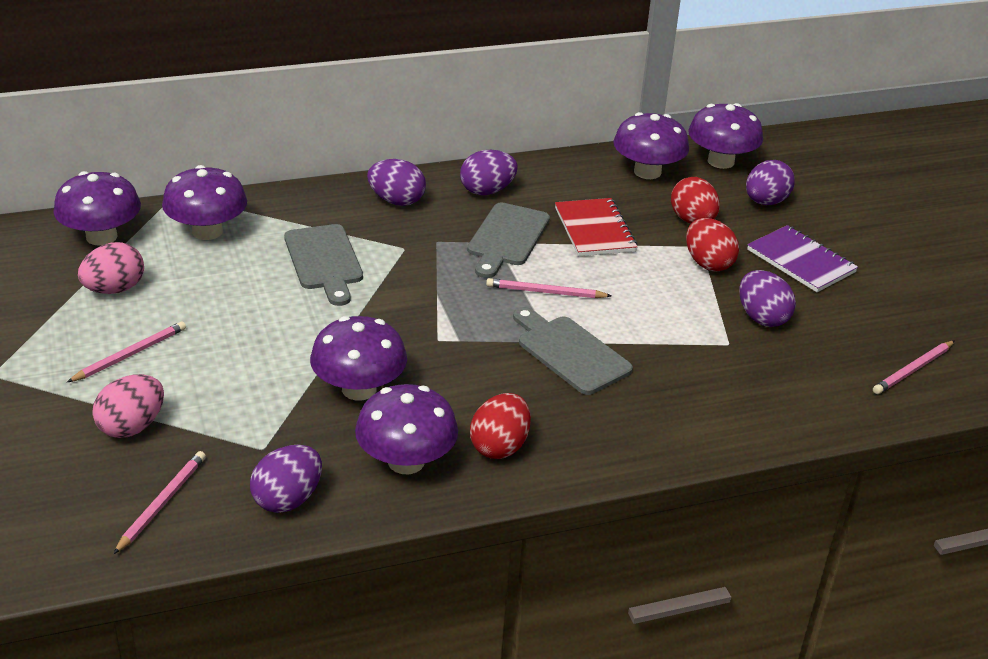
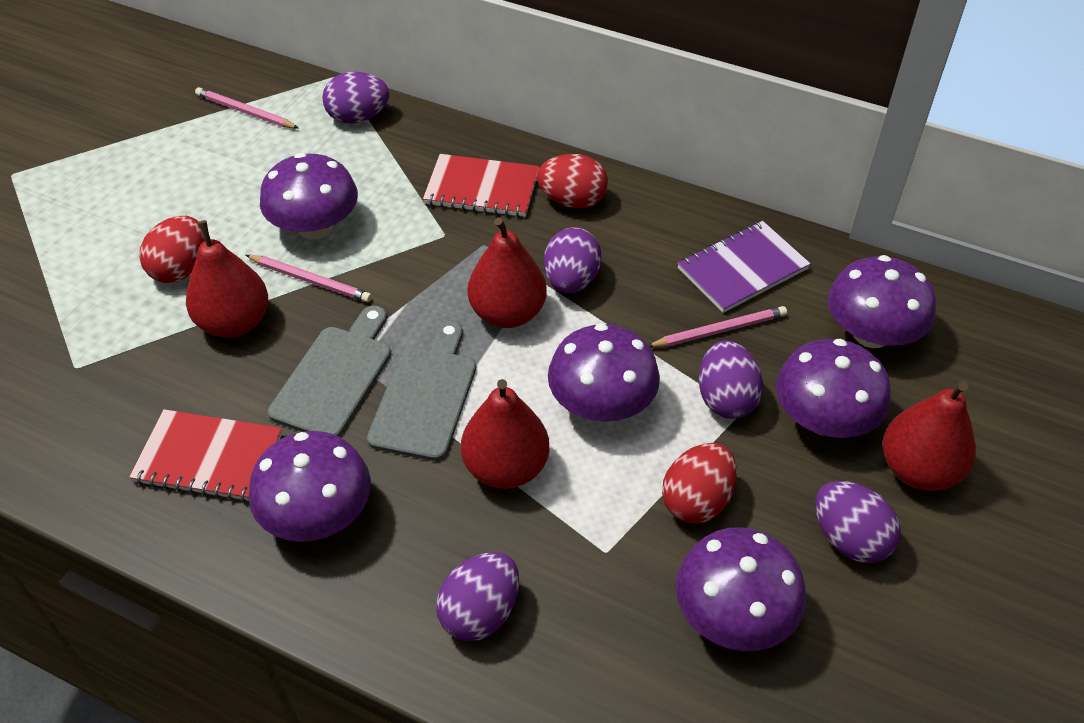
grey cutting board: 3 -> 2
pink egg: 2 -> 0
pink pencil: 4 -> 3
red notebook: 1 -> 2
red pear: 0 -> 4

